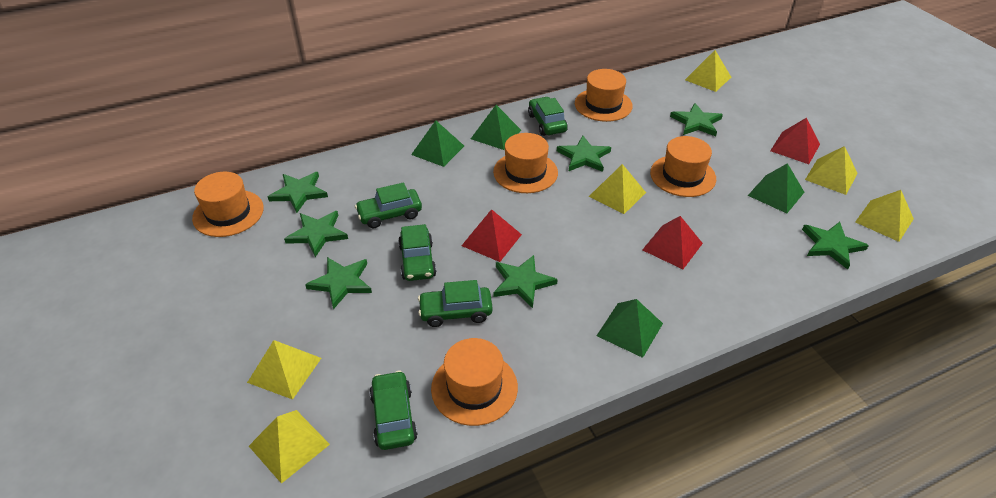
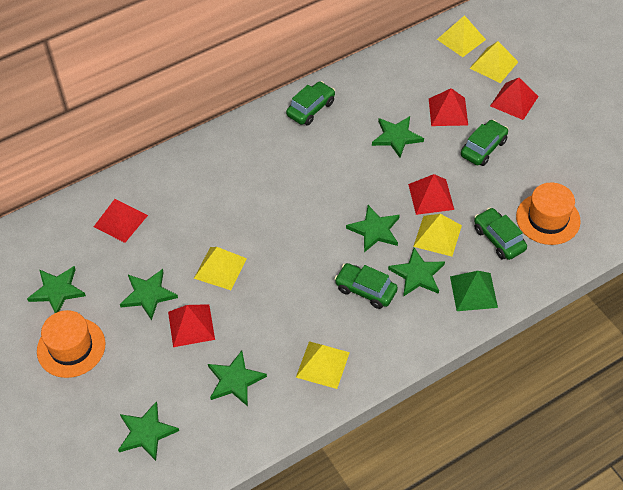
green car: 5 -> 4
green pyramid: 4 -> 1
orange hat: 5 -> 2
red pyramid: 3 -> 5
yellow pyramid: 6 -> 5

